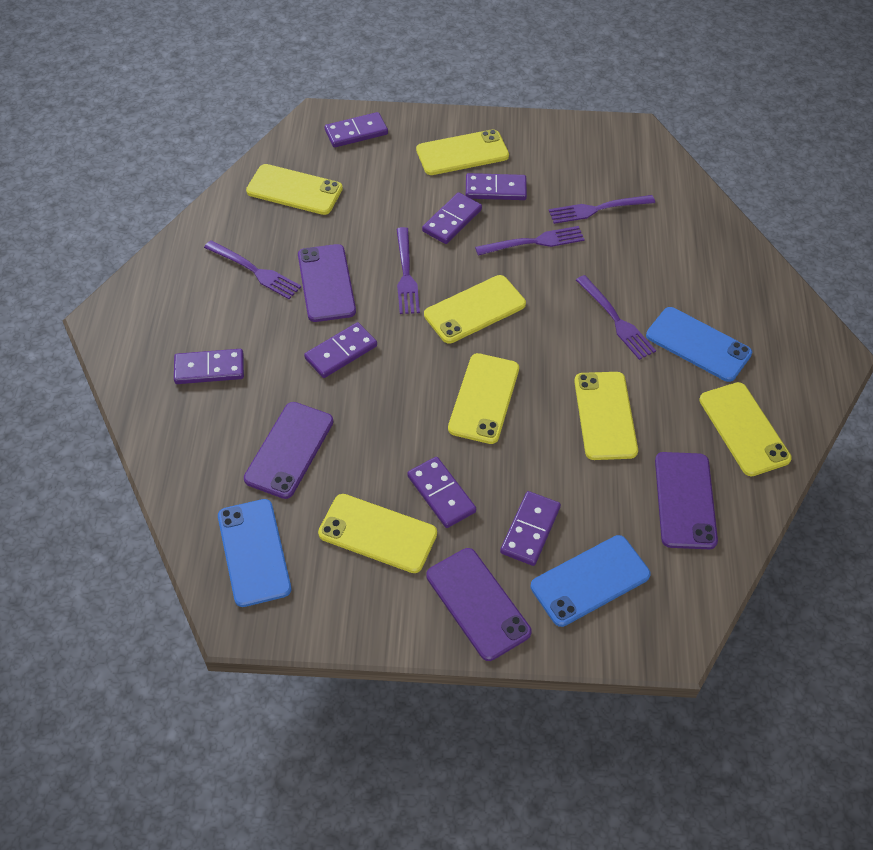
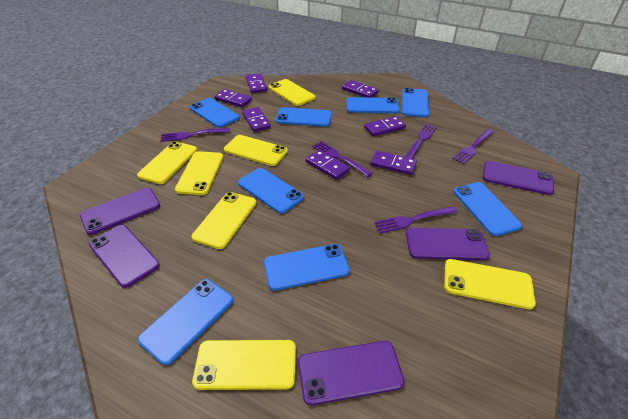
blue phone: 3 -> 8
purple phone: 4 -> 5

